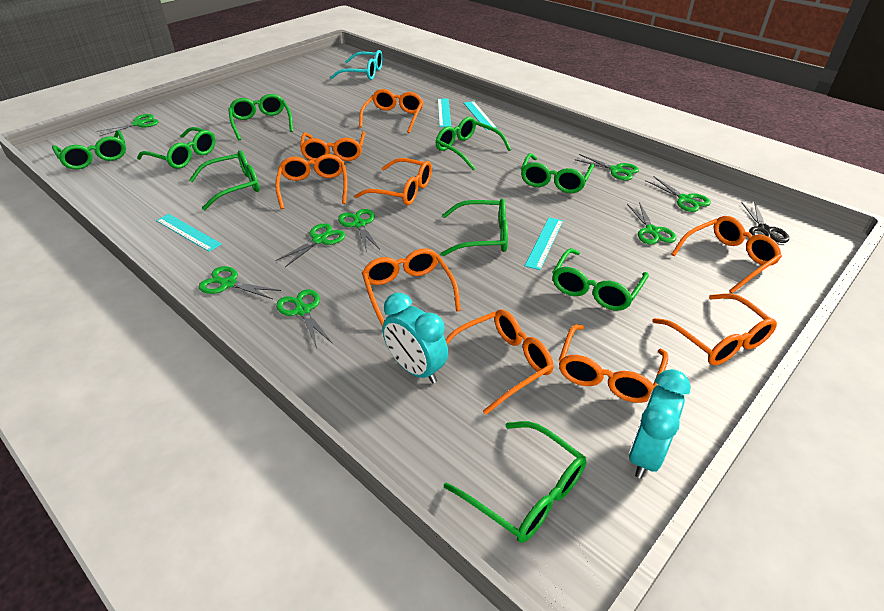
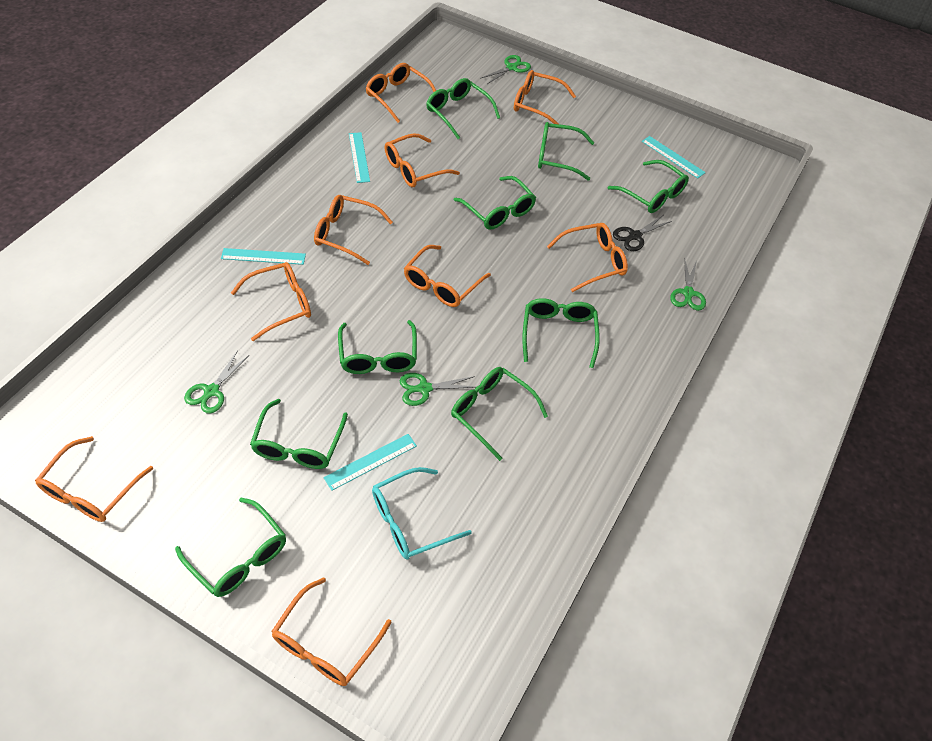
green scissors: 8 -> 4
turquoise clock: 2 -> 0

